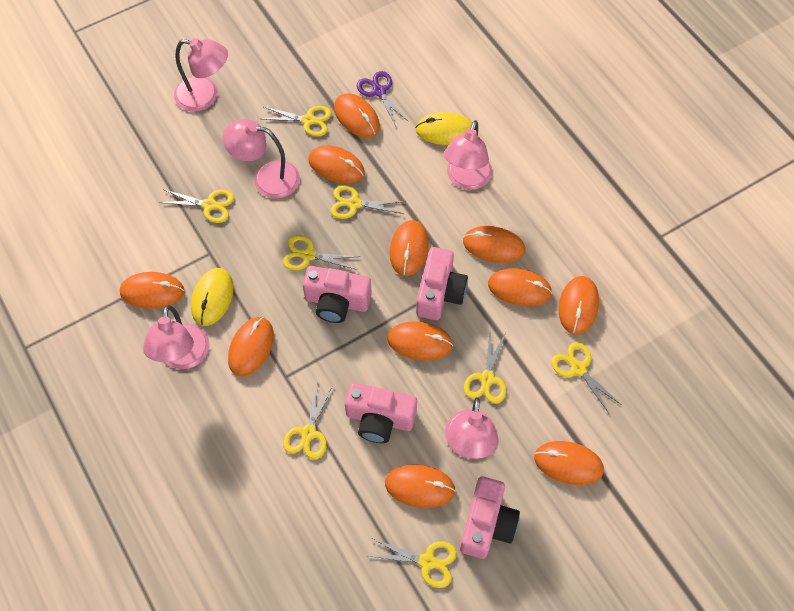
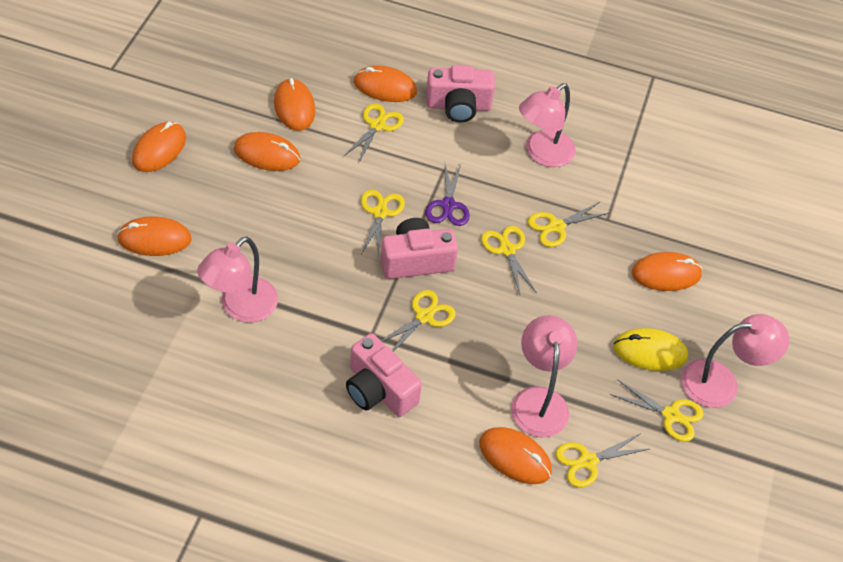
orange mouse: 11 -> 7
pink camera: 4 -> 3
pink lamp: 5 -> 4
yellow mouse: 2 -> 1
yellow scissors: 8 -> 7

